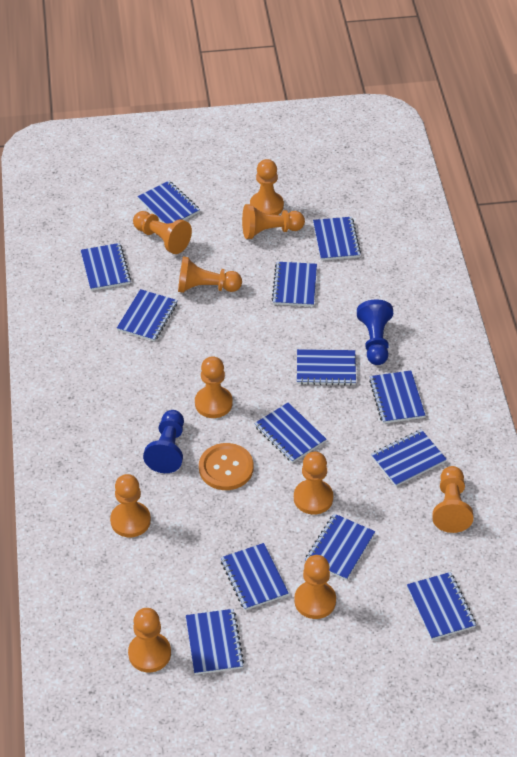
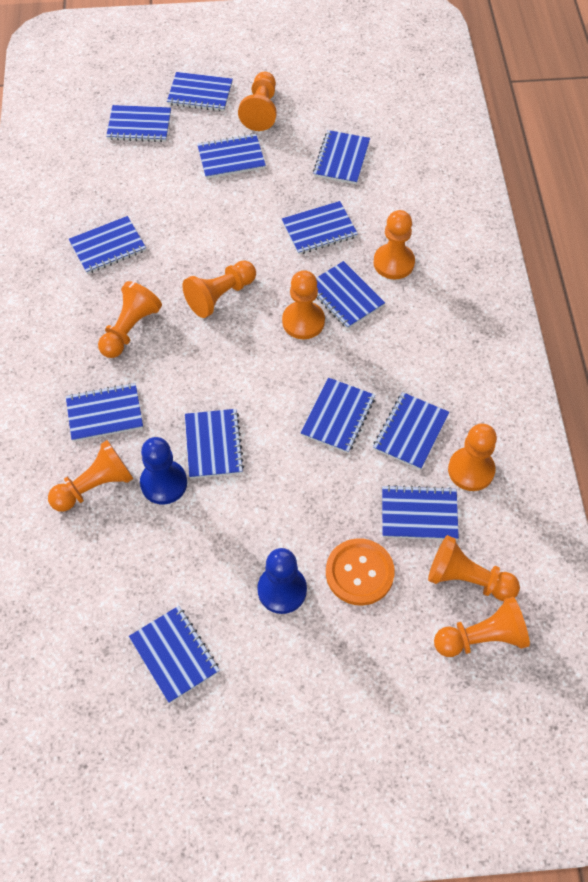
orange pawn: 10 -> 9

